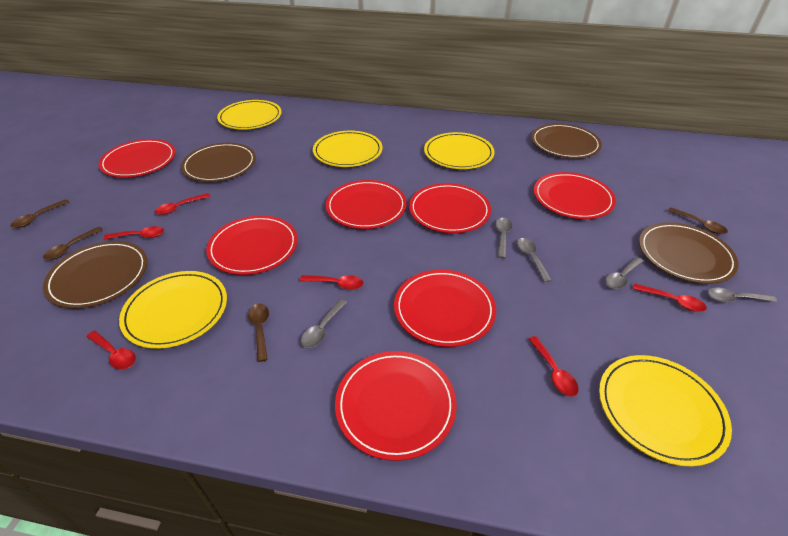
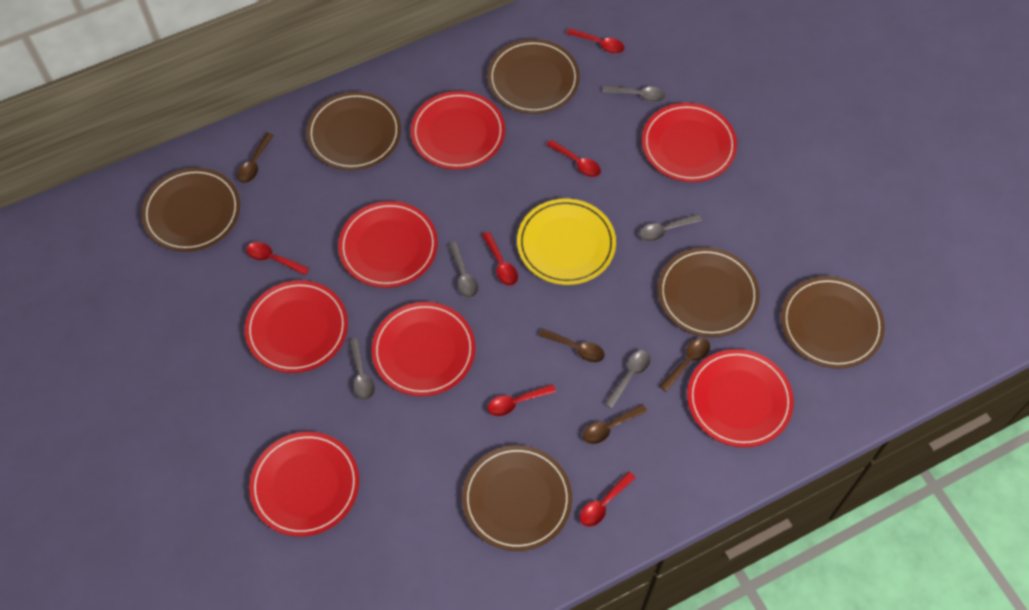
brown plate: 4 -> 6
yellow plate: 5 -> 1

